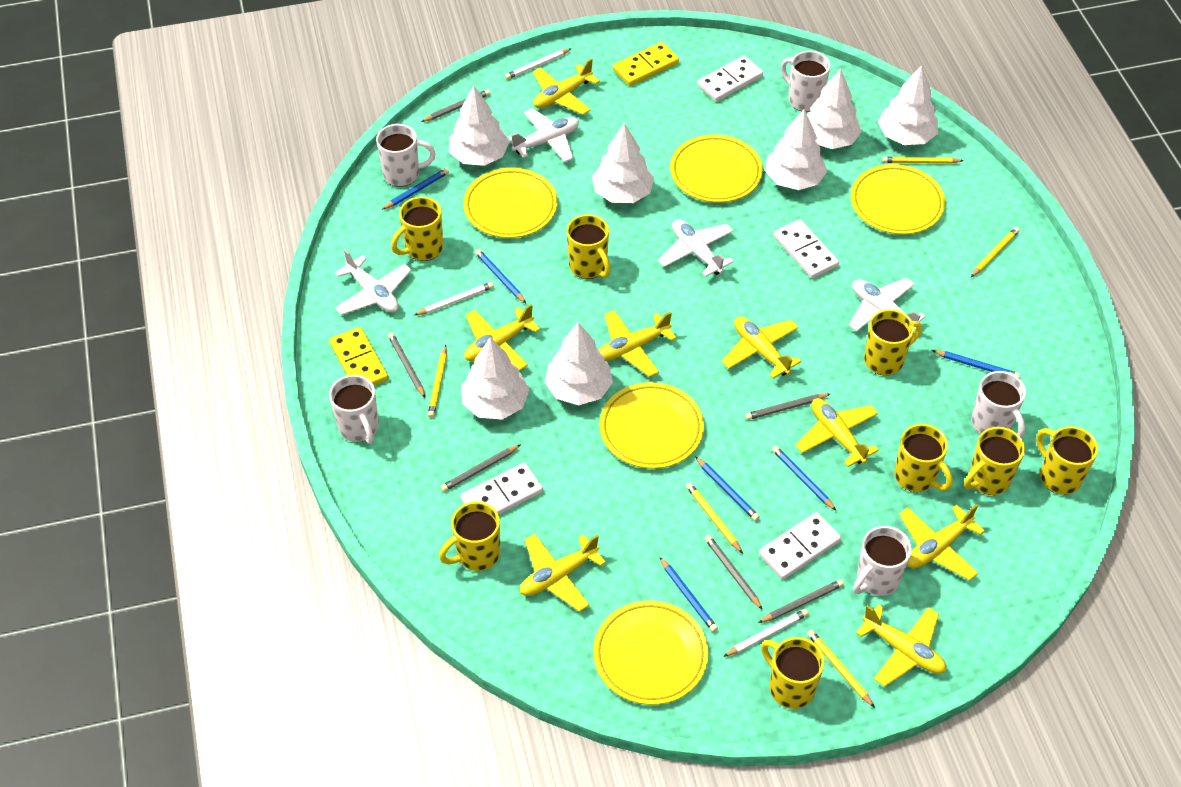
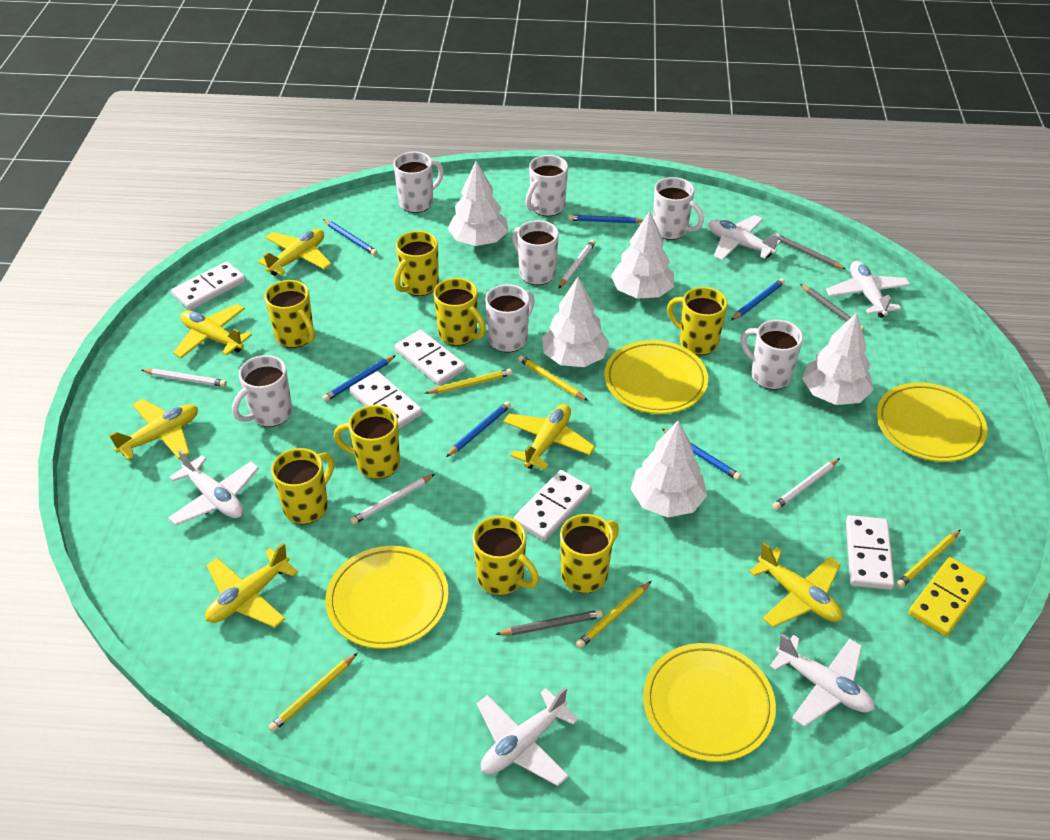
grey pencil: 6 -> 3
white domino: 4 -> 5
white mug: 5 -> 7
white pencil: 3 -> 4
white plane: 4 -> 5
white tree: 7 -> 5
yellow domino: 2 -> 1
yellow plane: 8 -> 6
yellow plate: 5 -> 4

